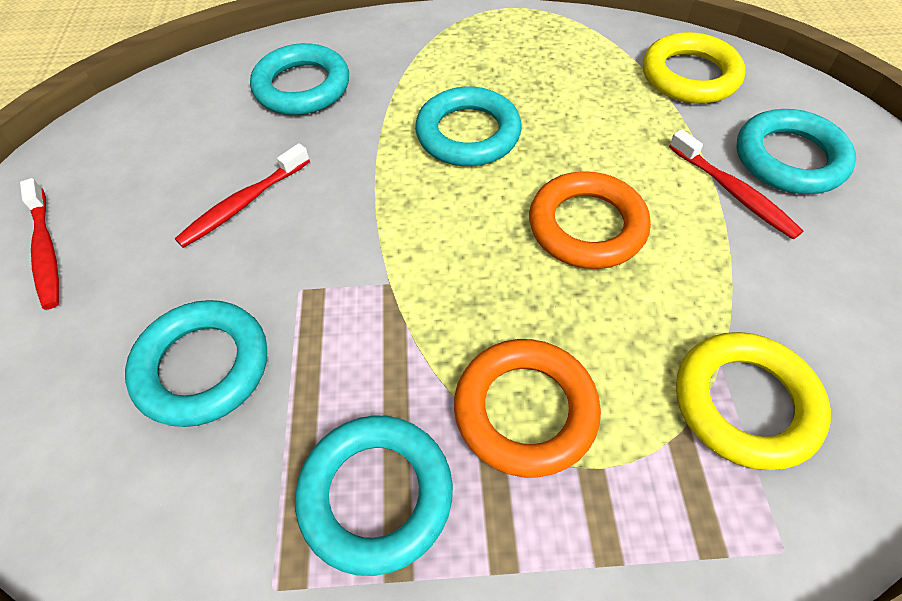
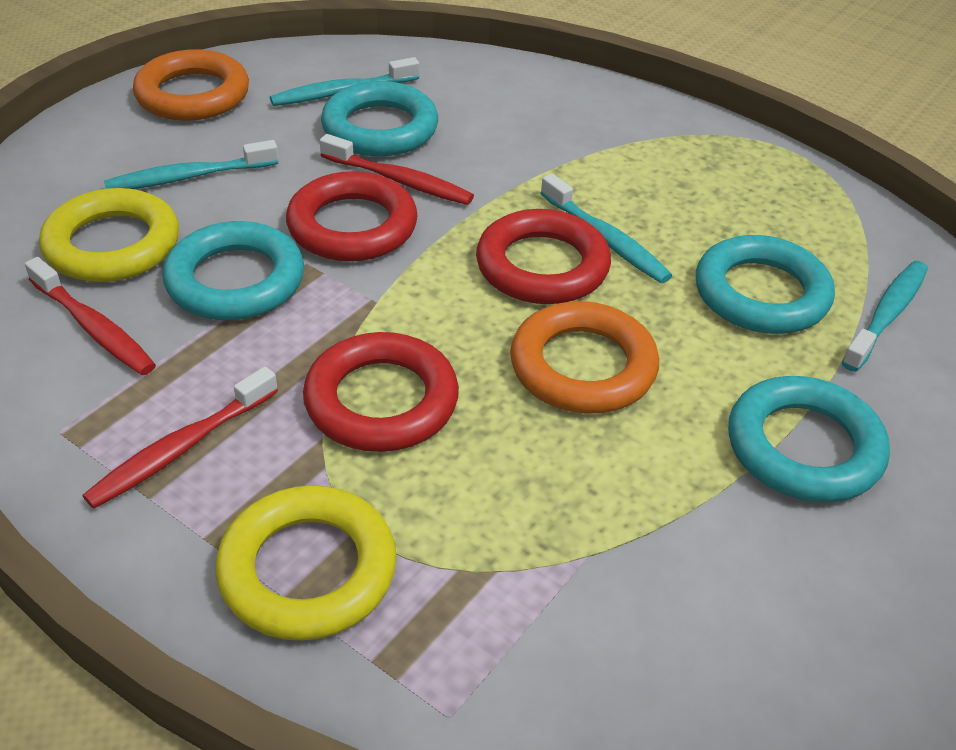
red ring: 0 -> 3
turquoise ring: 5 -> 4
turquoise toothbrush: 0 -> 4

